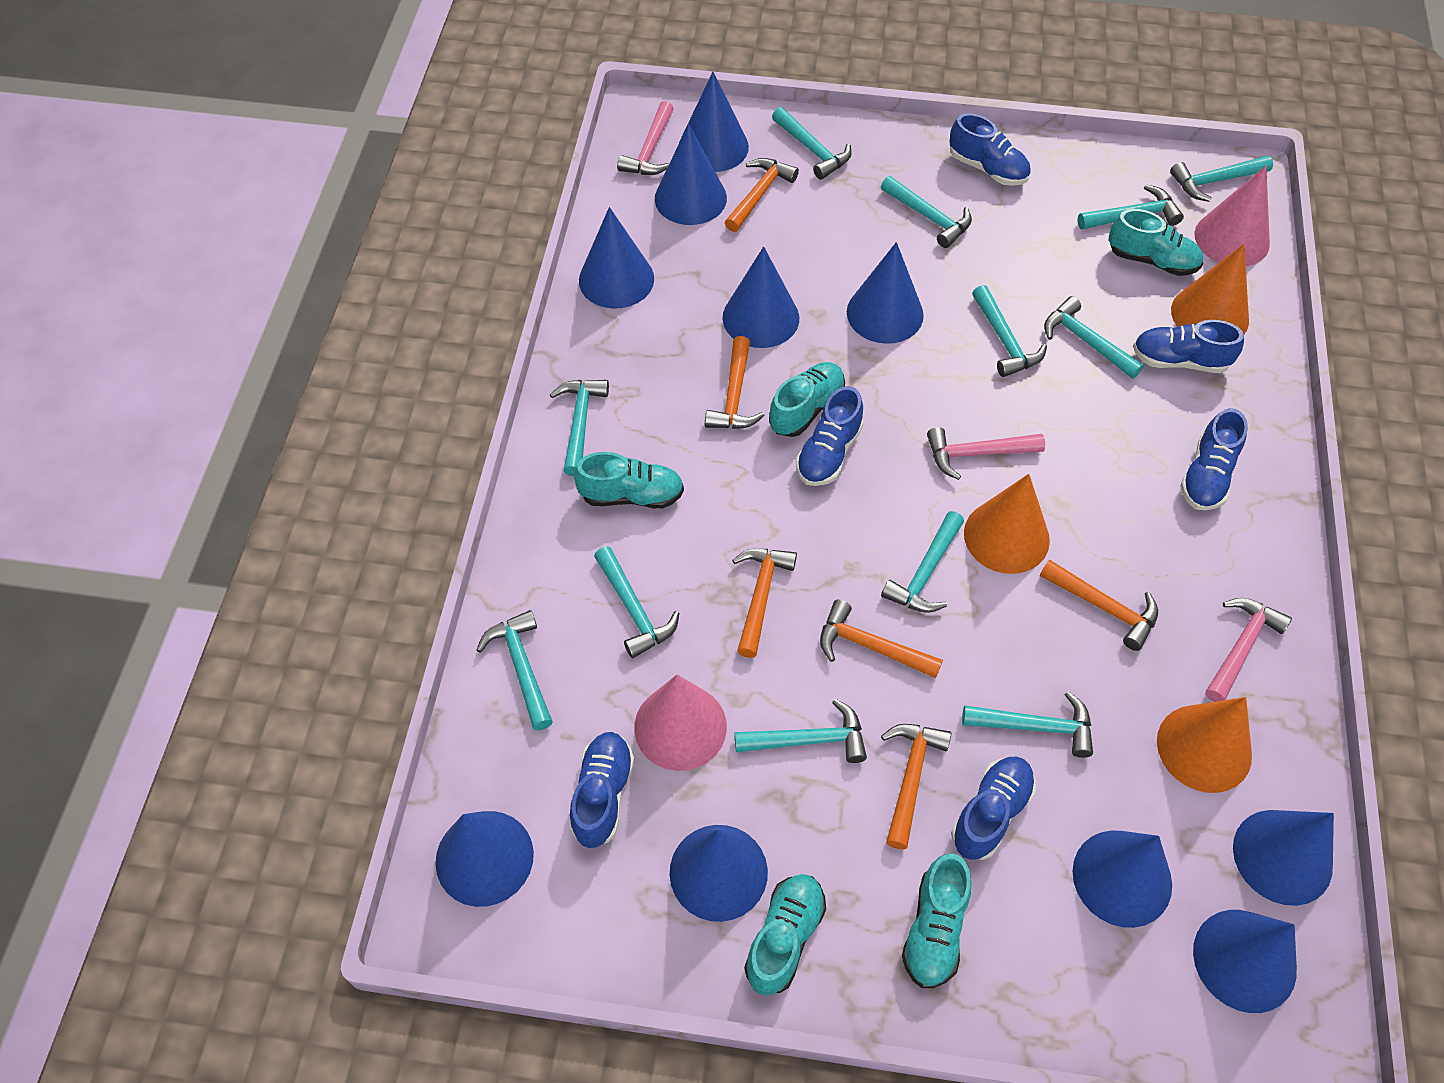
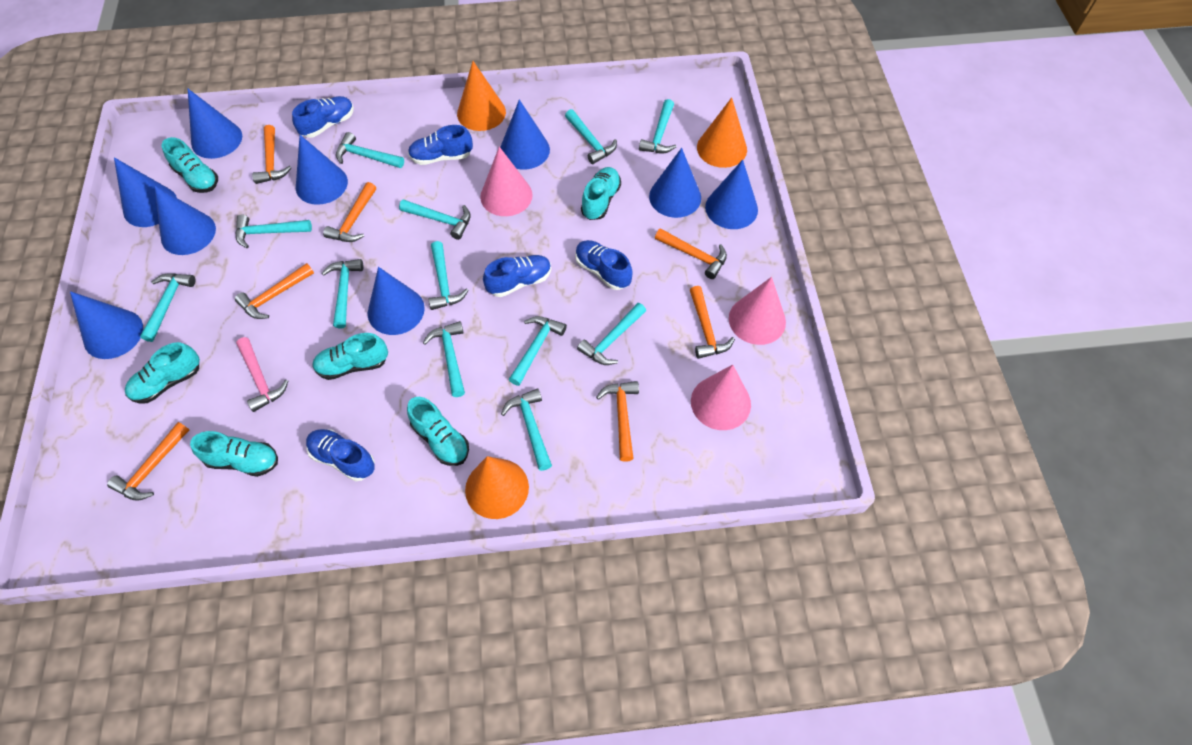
blue cone: 10 -> 9
blue shoe: 6 -> 5
orange hammer: 6 -> 7
pink cone: 2 -> 3
pink hammer: 3 -> 1
turquoise shoe: 5 -> 6

